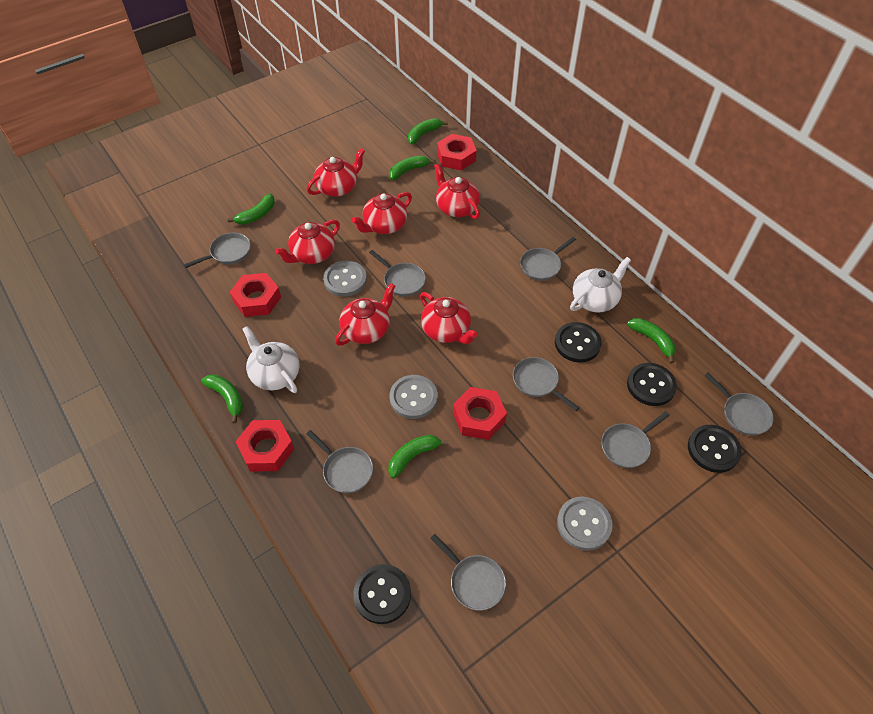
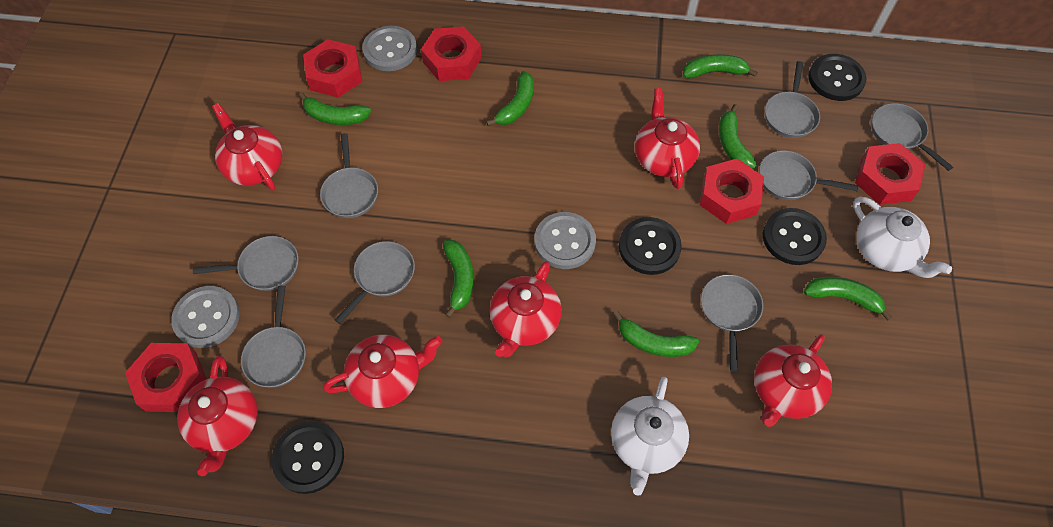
green banana: 6 -> 7
red nut: 4 -> 5

